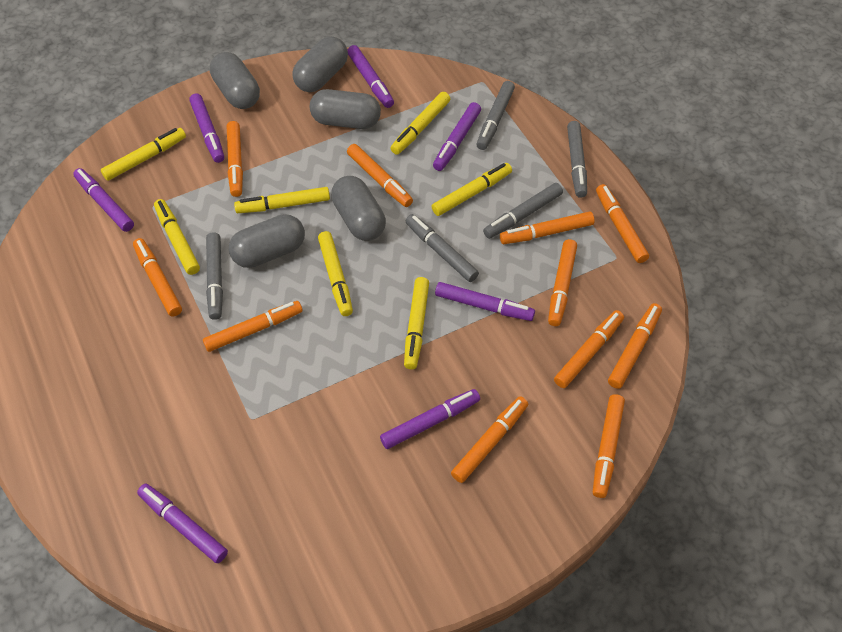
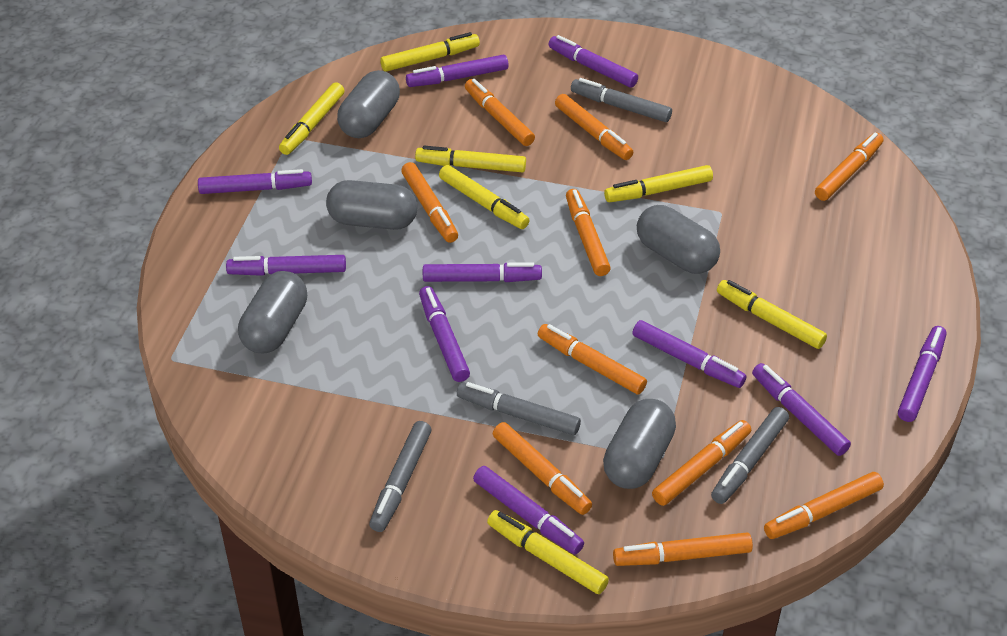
grey marker: 5 -> 4
orange marker: 11 -> 10
purple marker: 7 -> 10

